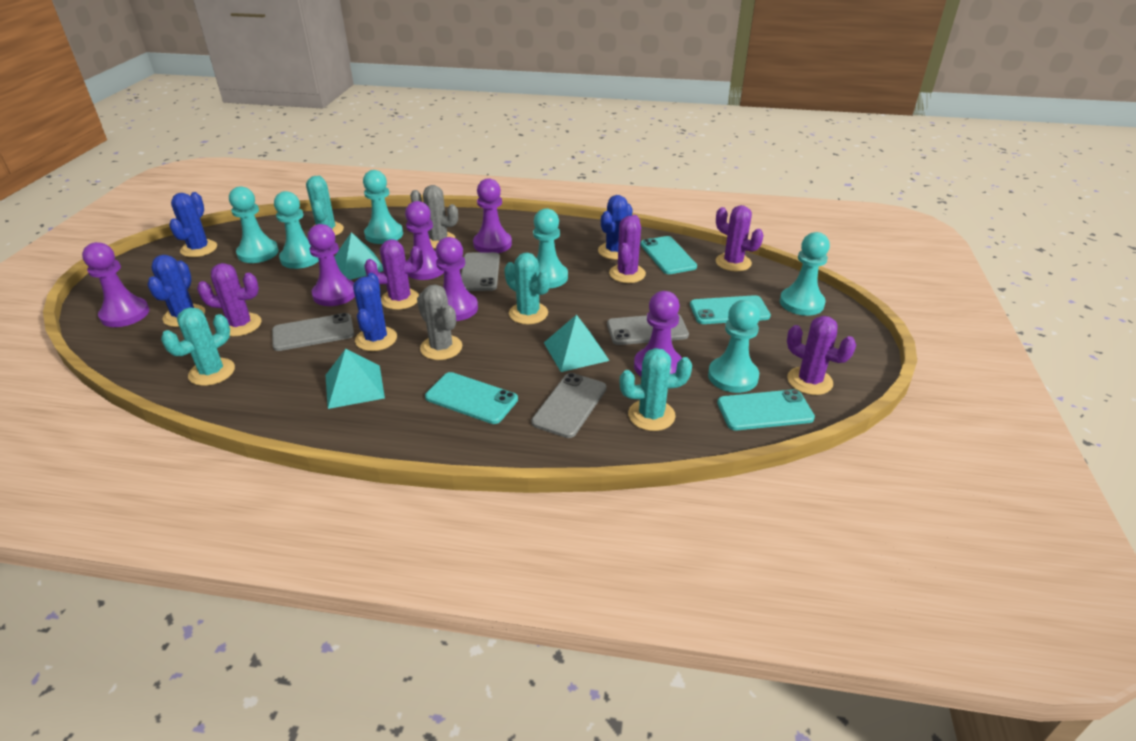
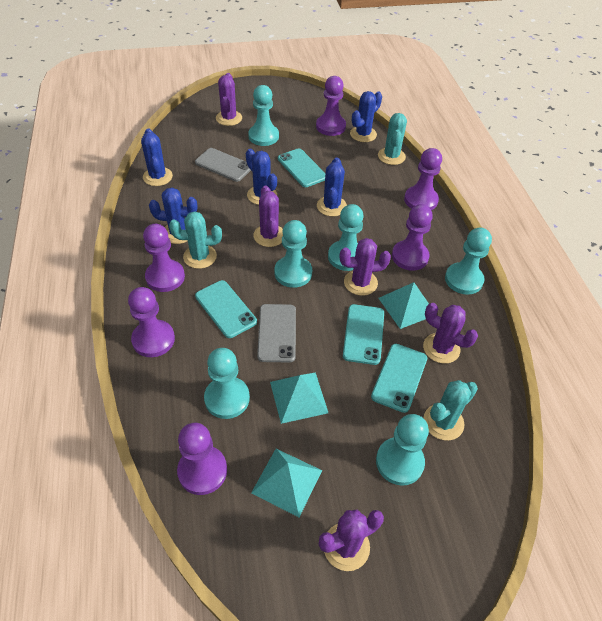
blue cactus: 4 -> 5
grey cactus: 2 -> 0
grey phone: 4 -> 2
turquoise cactus: 4 -> 3

